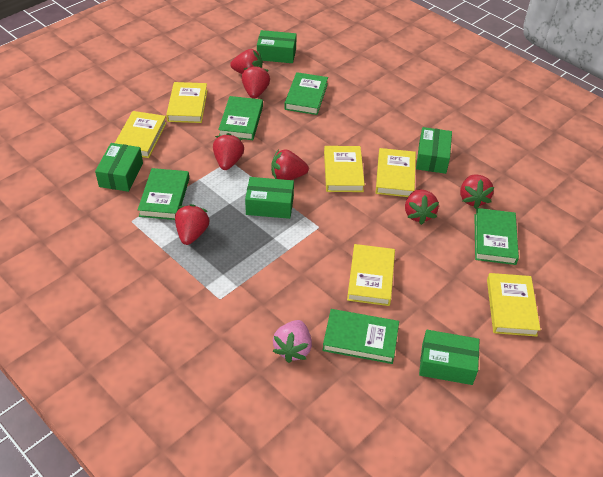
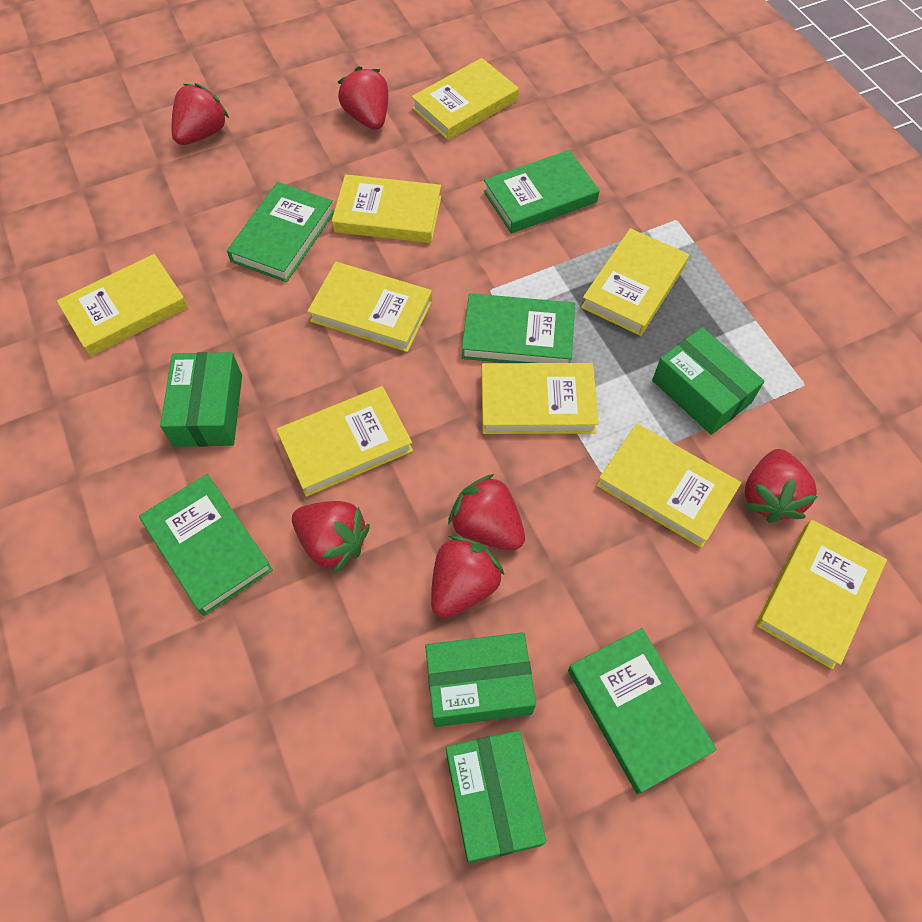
green box: 5 -> 4
pink strawberry: 1 -> 0
red strawberry: 7 -> 6
yellow book: 6 -> 9

